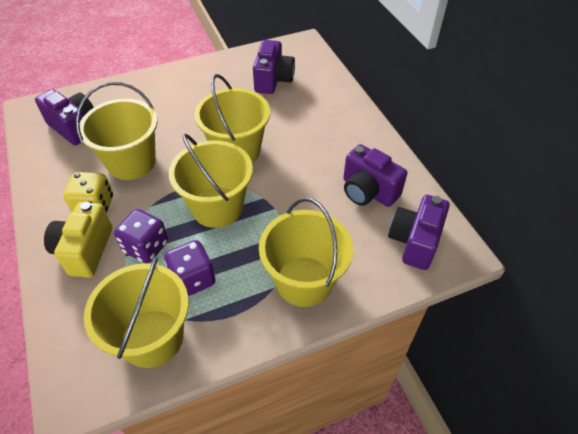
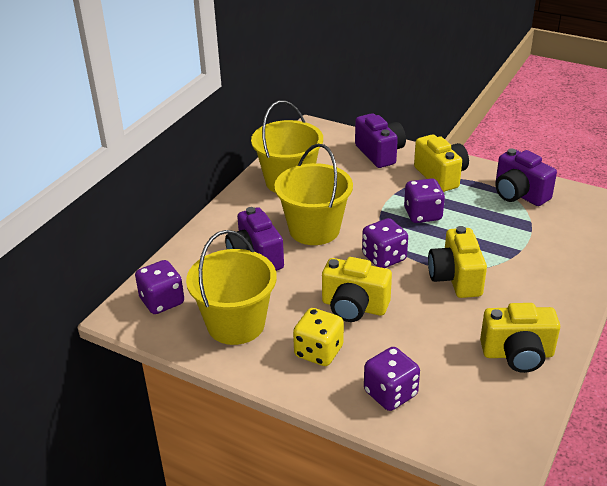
purple camera: 4 -> 3
purple dice: 2 -> 4
yellow bucket: 5 -> 3
yellow camera: 1 -> 4

